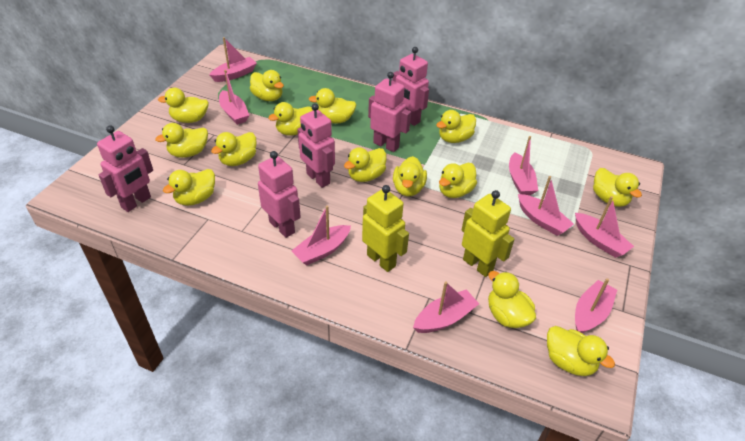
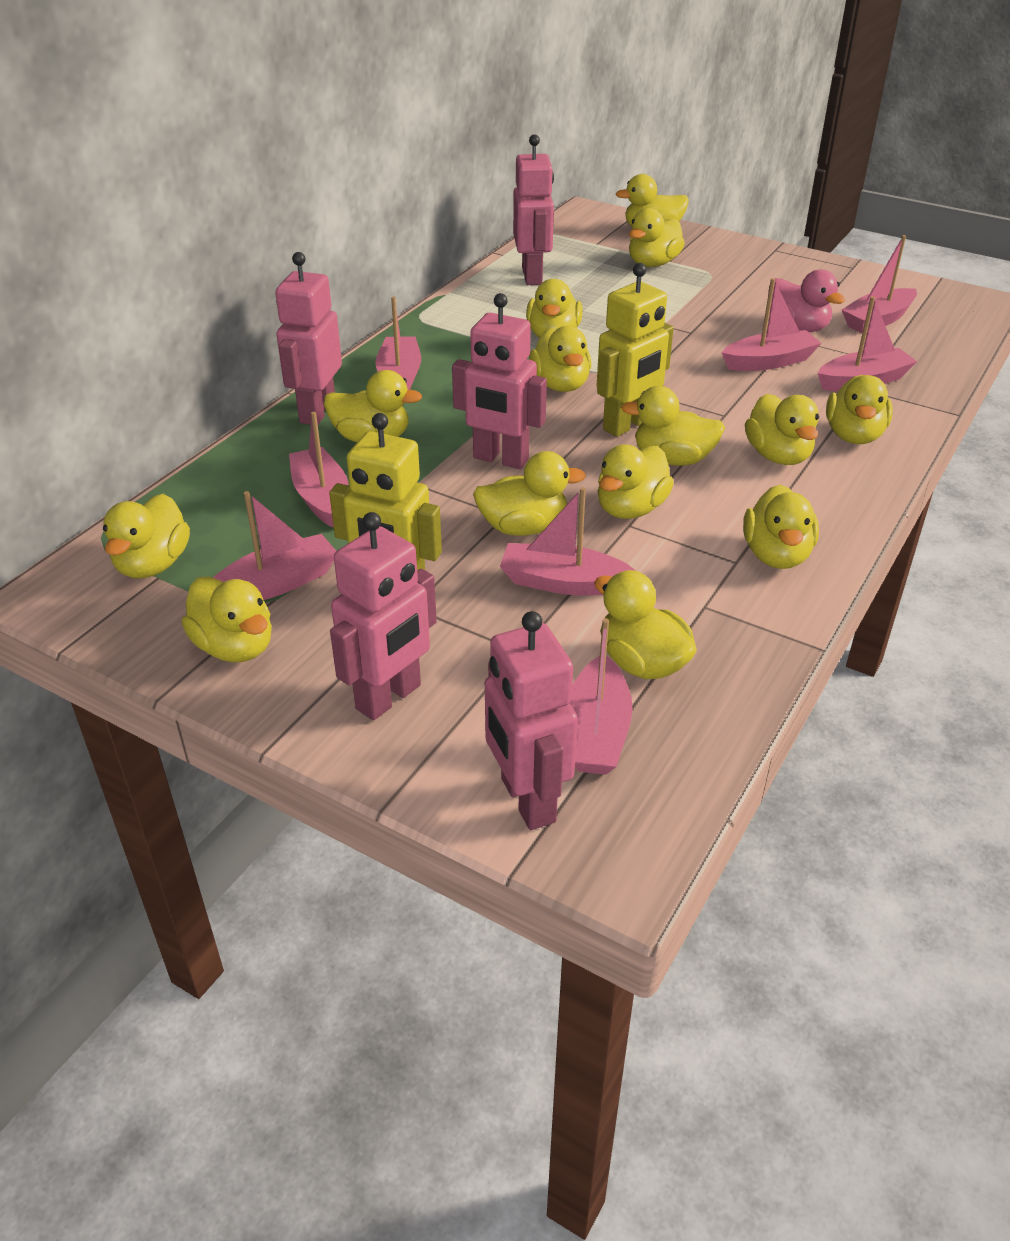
pink duck: 0 -> 1

